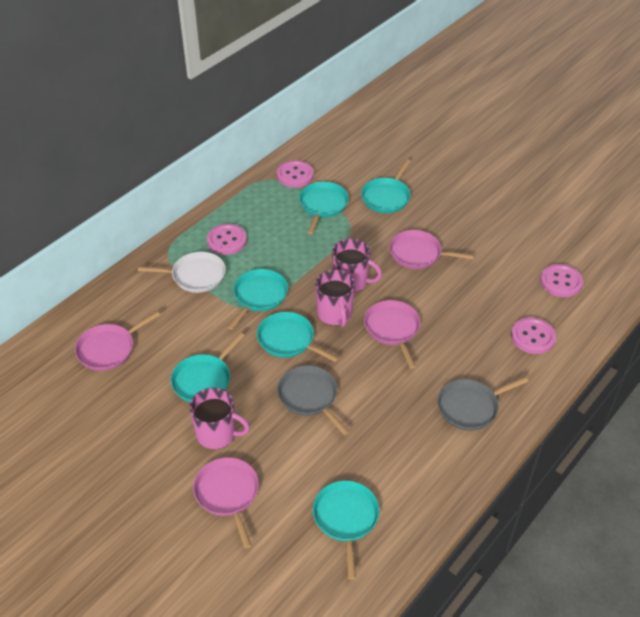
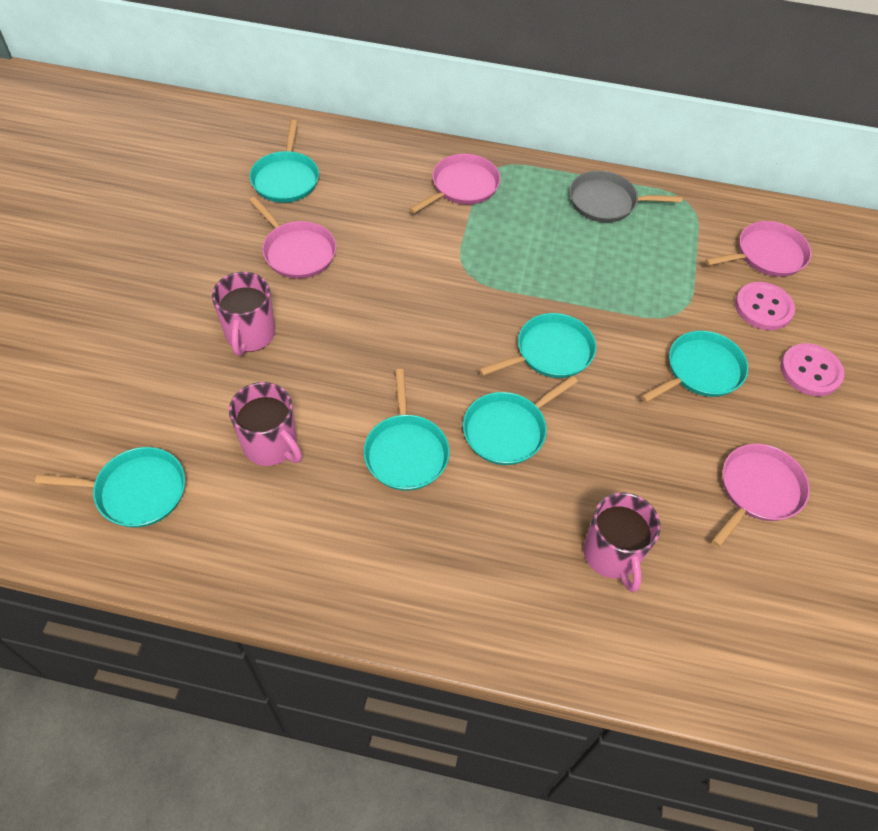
grey pan: 2 -> 1
pink button: 4 -> 2
white pan: 1 -> 0

